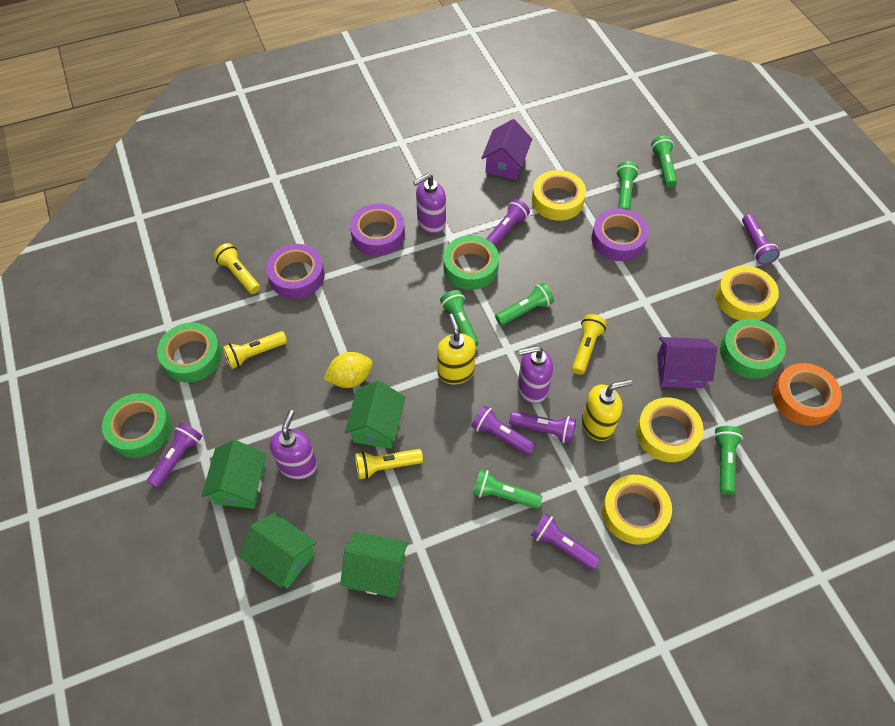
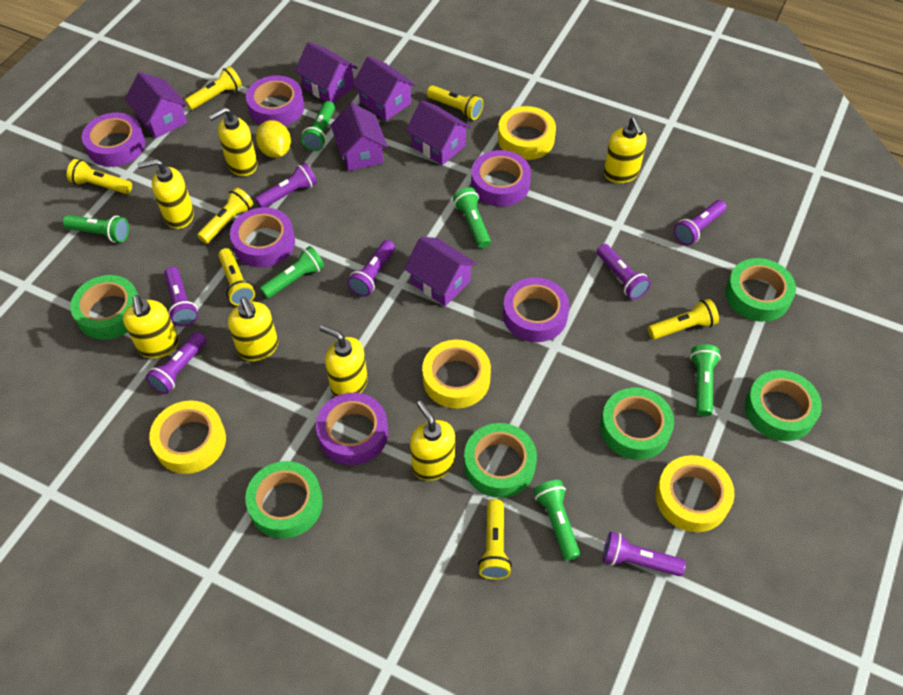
green house: 4 -> 0
green tape: 4 -> 6
orange tape: 1 -> 0
purple flashlight: 6 -> 7
purple house: 2 -> 6
purple soap dispenser: 3 -> 0
purple tape: 3 -> 6
yellow flashlight: 4 -> 7
yellow soap dispenser: 2 -> 7

